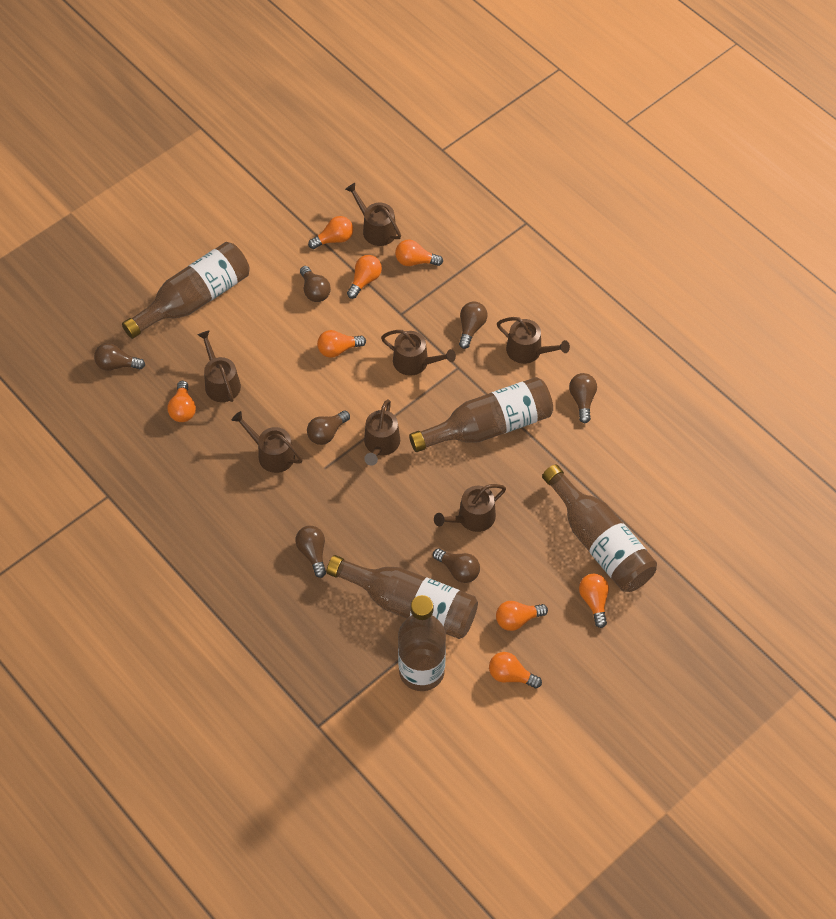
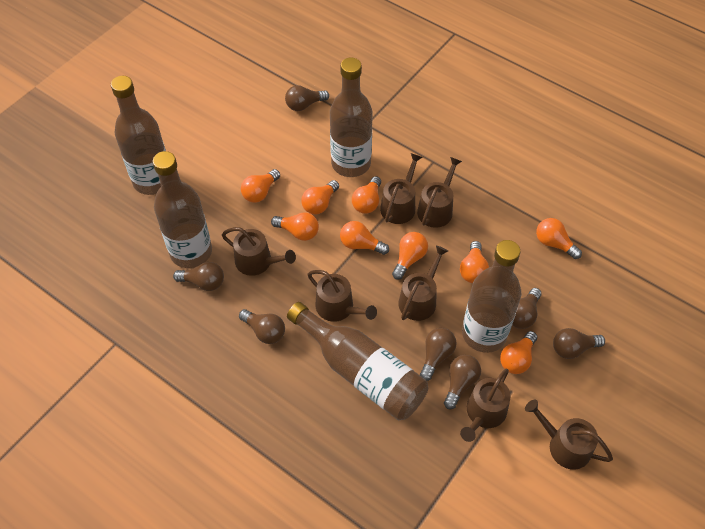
orange light bulb: 8 -> 9

